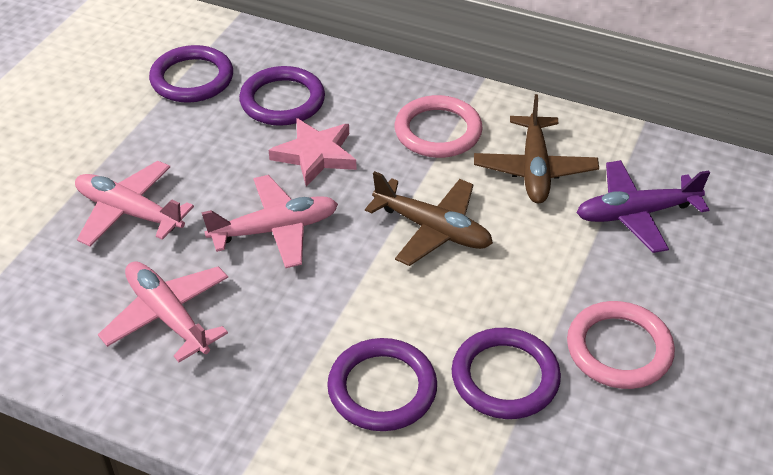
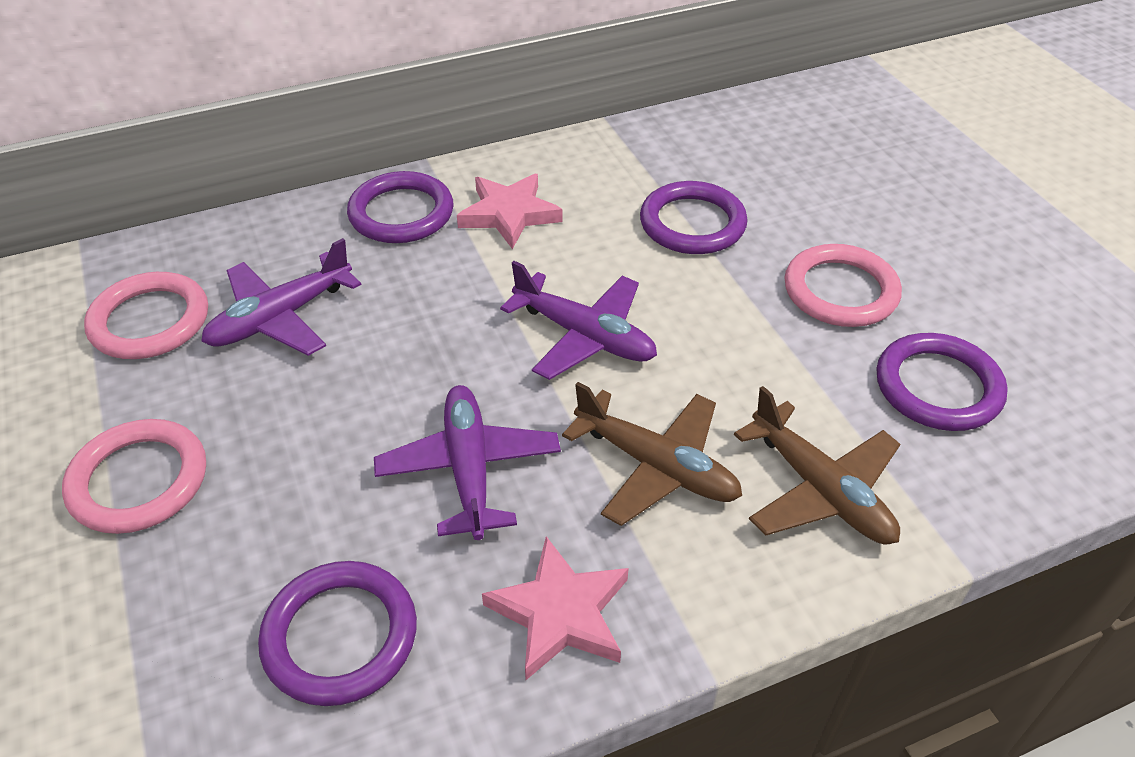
pink plane: 3 -> 0
pink ring: 2 -> 3
pink star: 1 -> 2
purple plane: 1 -> 3

